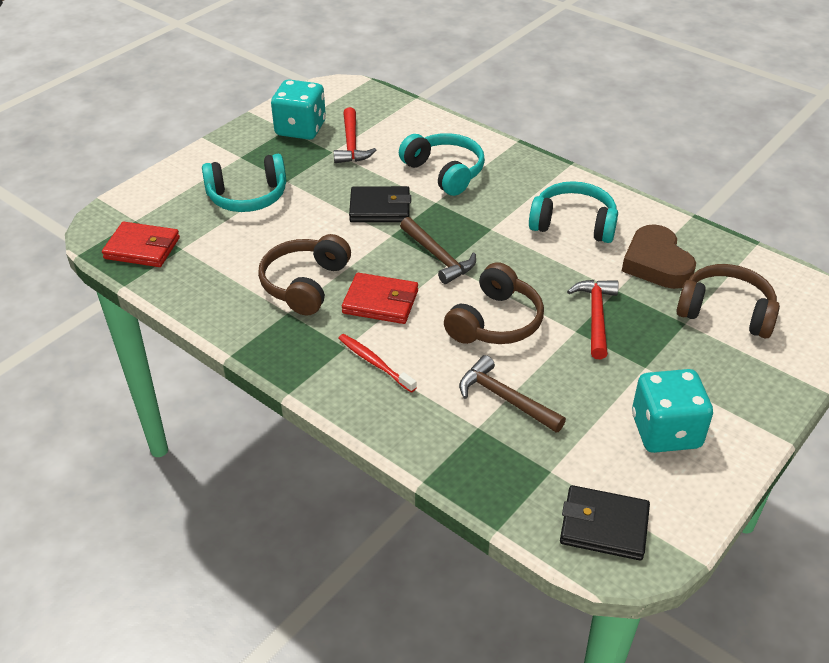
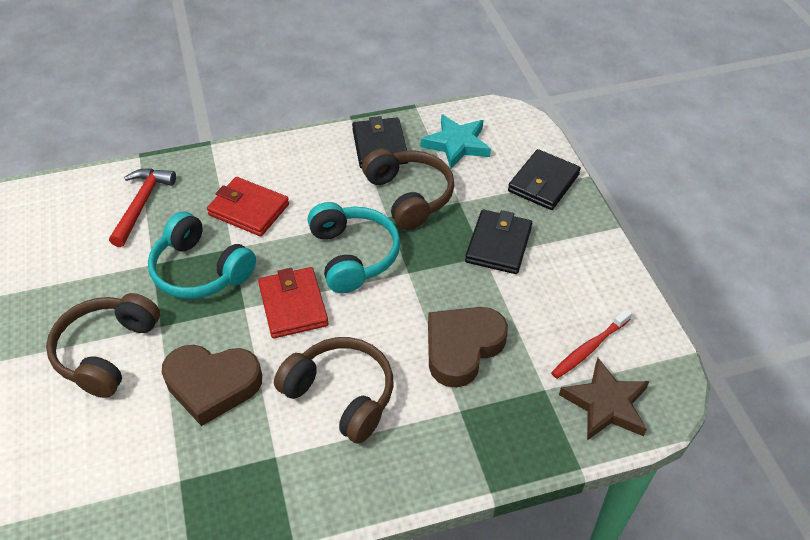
black wallet: 2 -> 3
brown hammer: 2 -> 0
brown heart: 1 -> 2
brown star: 0 -> 1
red hammer: 2 -> 1
turquoise dice: 2 -> 0
turquoise headphones: 3 -> 2
turquoise star: 0 -> 1

